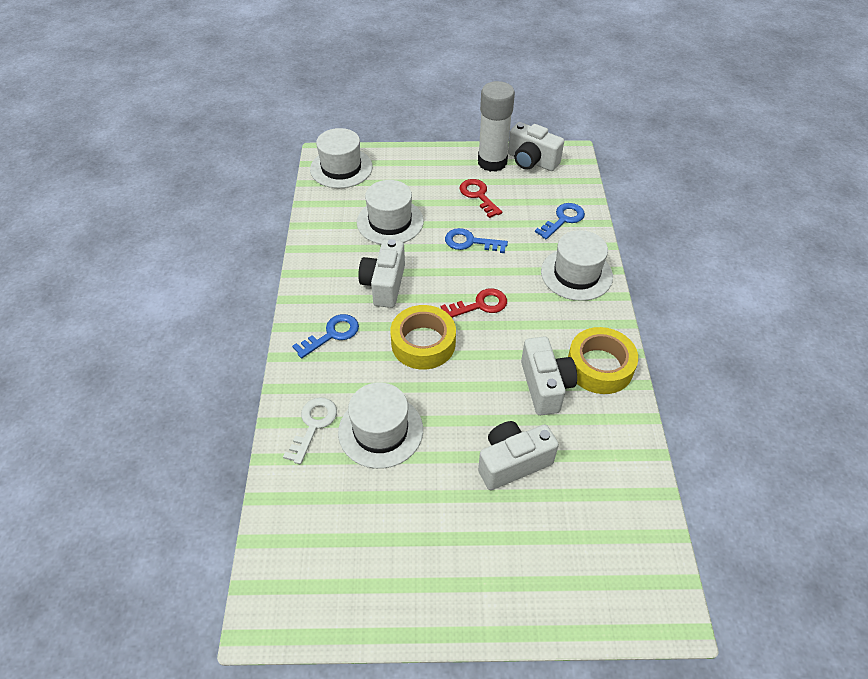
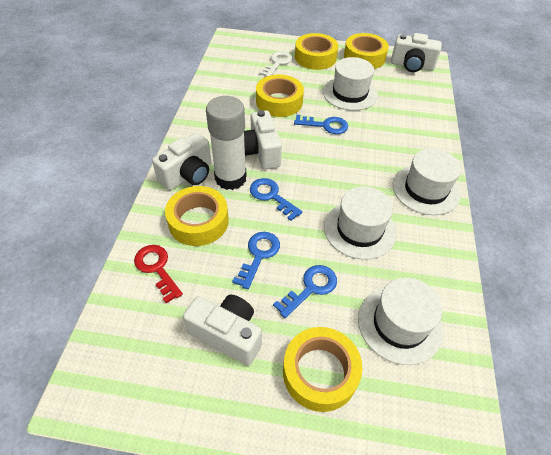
blue key: 3 -> 4
red key: 2 -> 1
yellow tape: 2 -> 5

